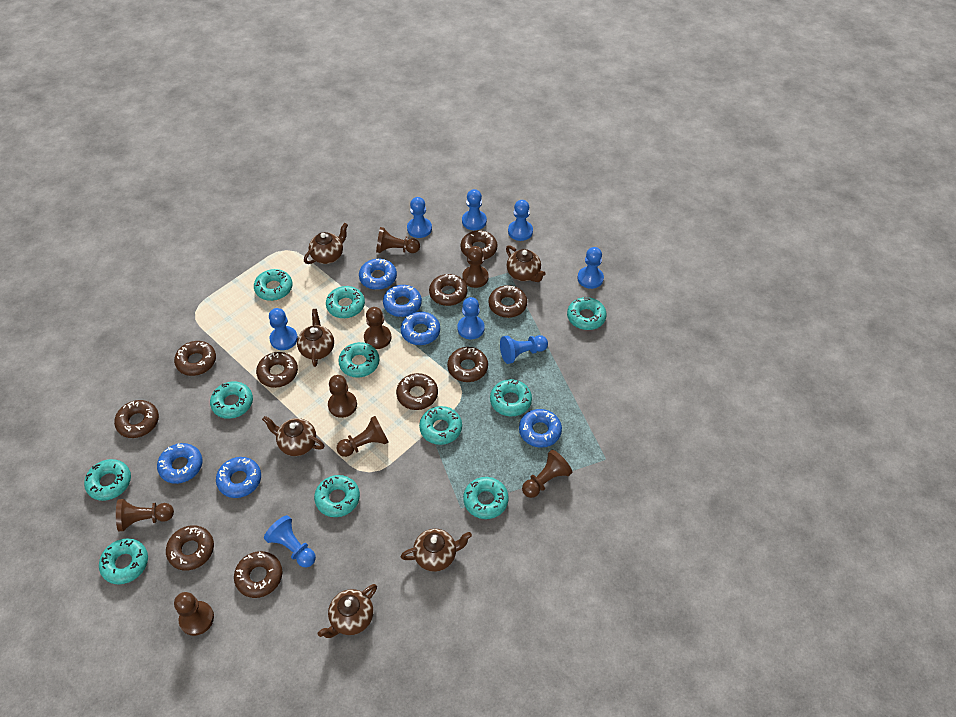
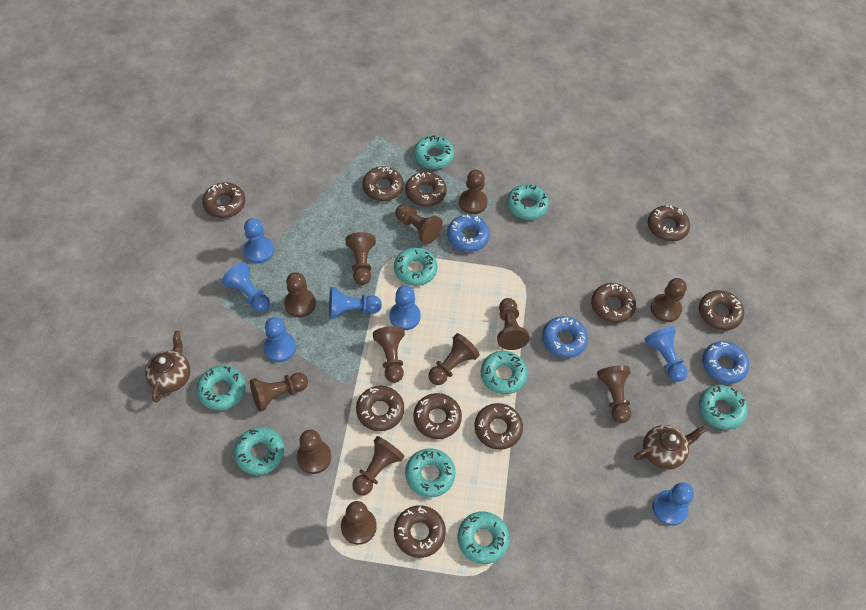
blue donut: 6 -> 3
blue pawn: 8 -> 7
brown pawn: 8 -> 13
brown teapot: 6 -> 2
turquoise donut: 11 -> 9

